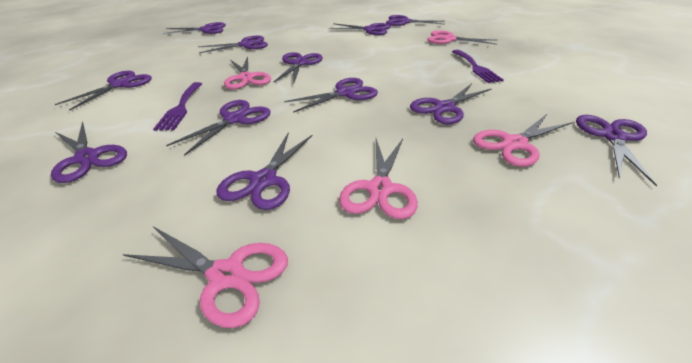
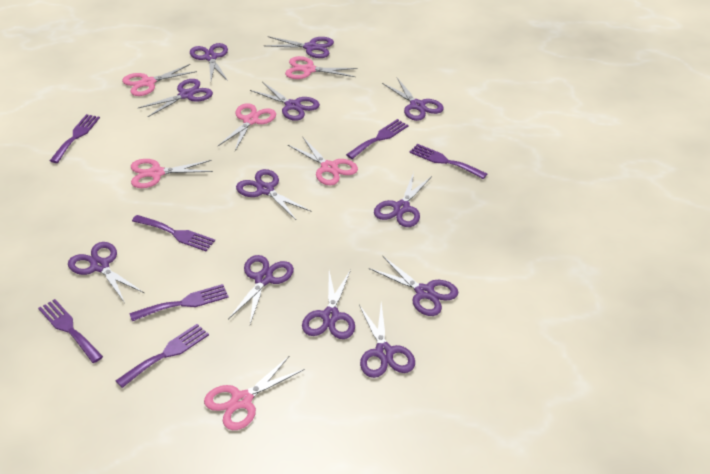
pink scissors: 5 -> 6
purple fork: 2 -> 7

